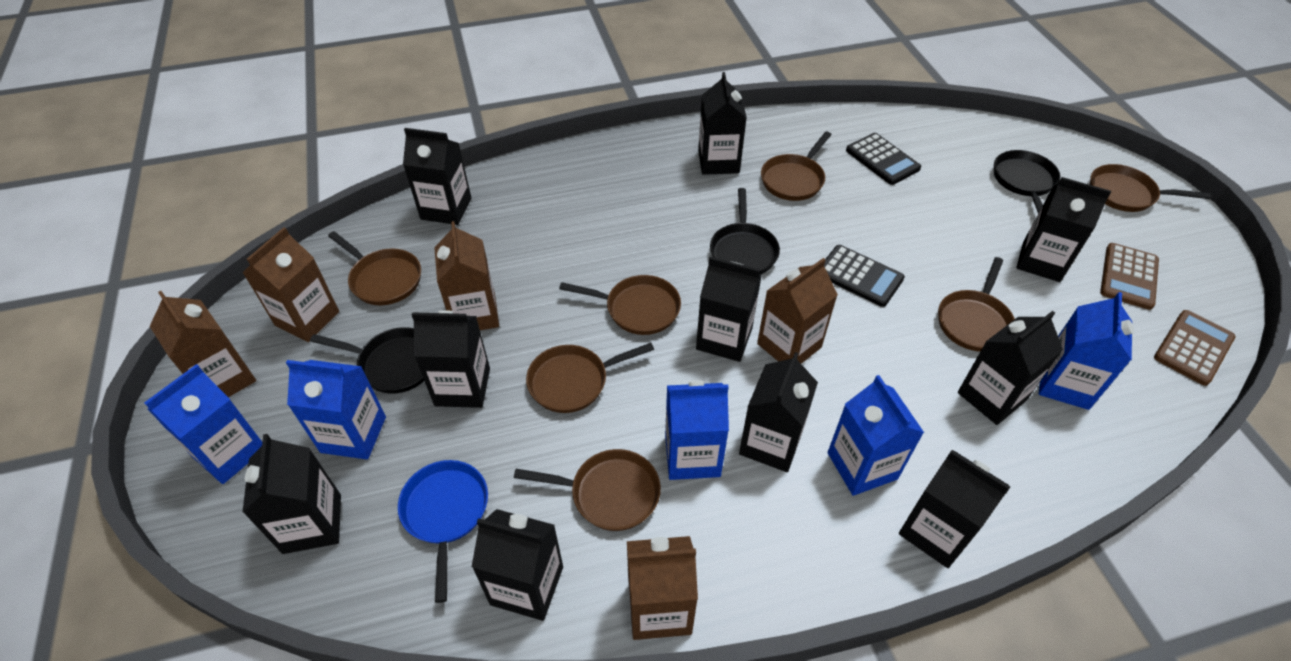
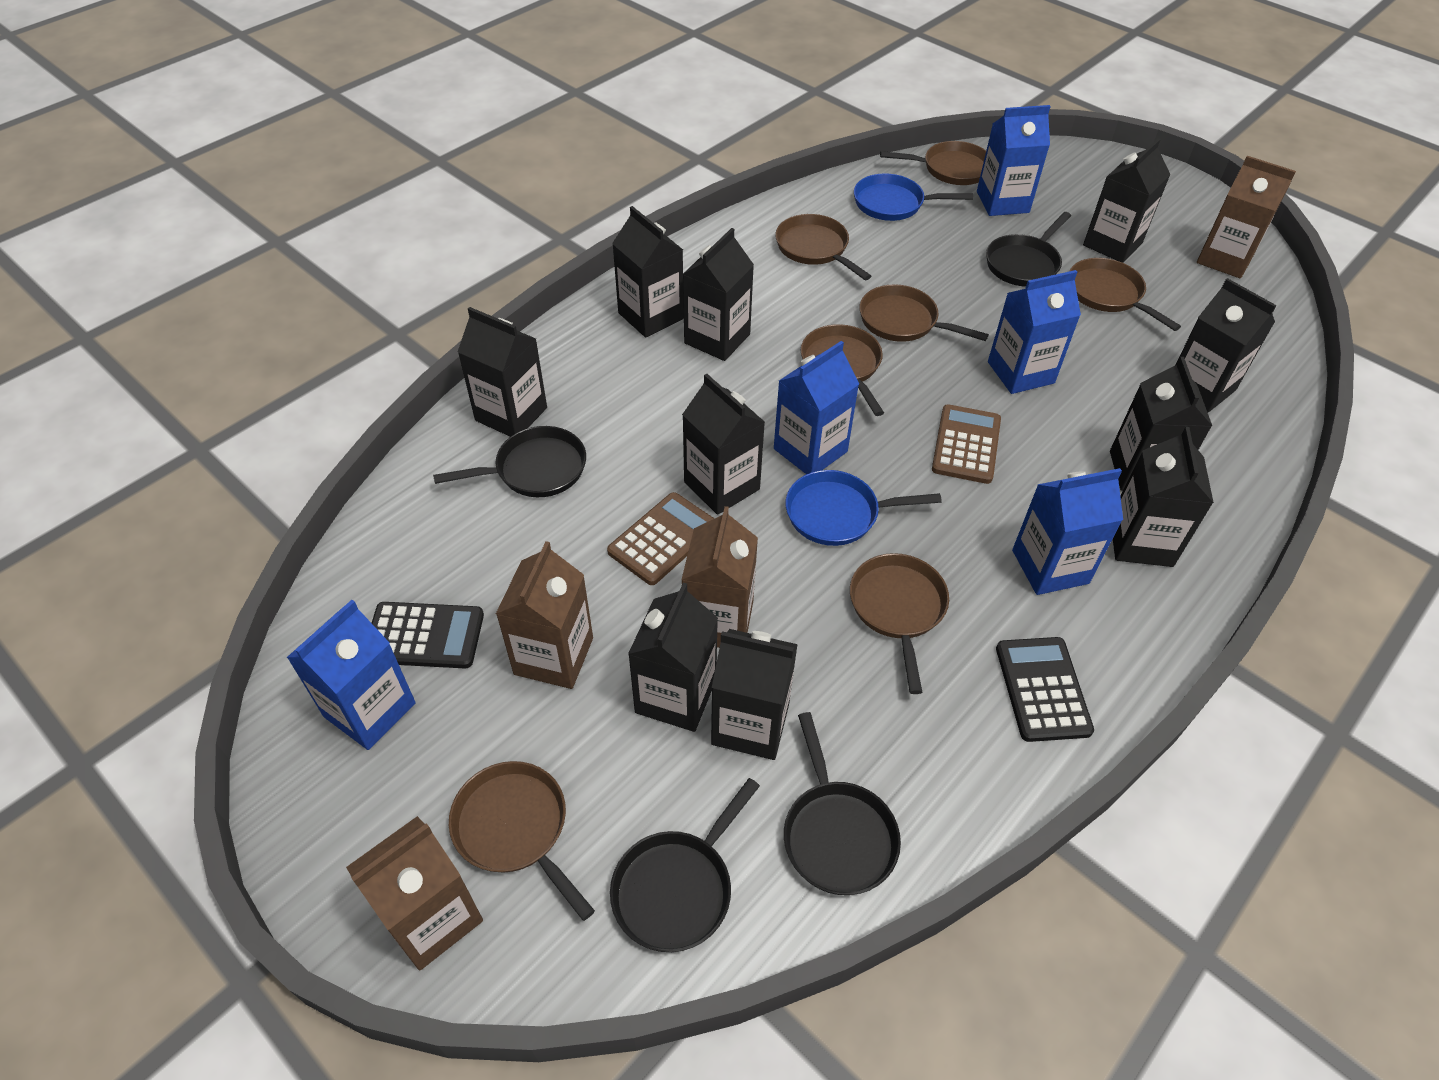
black pan: 3 -> 4
blue pan: 1 -> 2
brown carton: 5 -> 4

